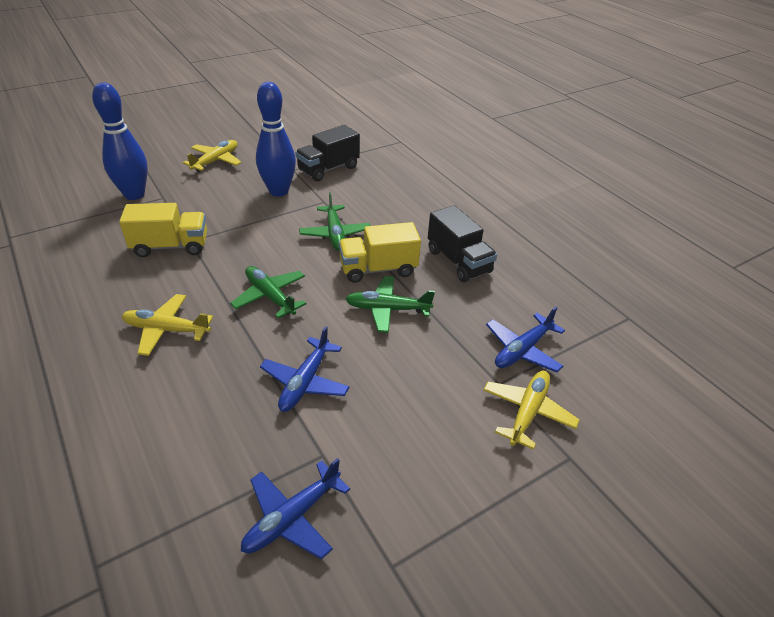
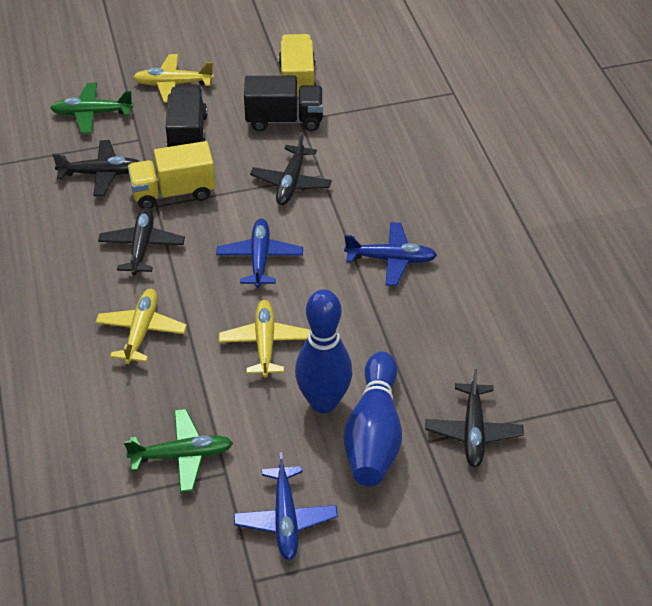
black plane: 0 -> 4
green plane: 3 -> 2

